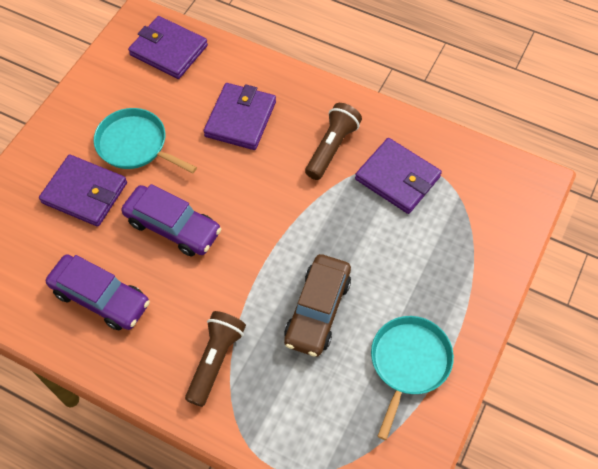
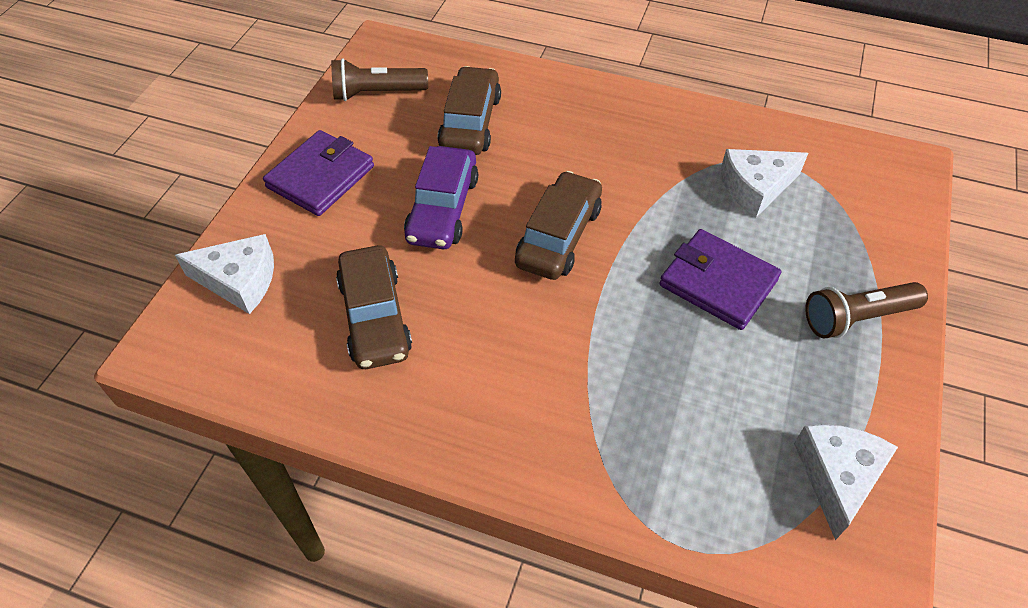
brown car: 1 -> 3
purple car: 2 -> 1
purple wallet: 4 -> 2
turquoise pan: 2 -> 0
white cheese: 0 -> 3

